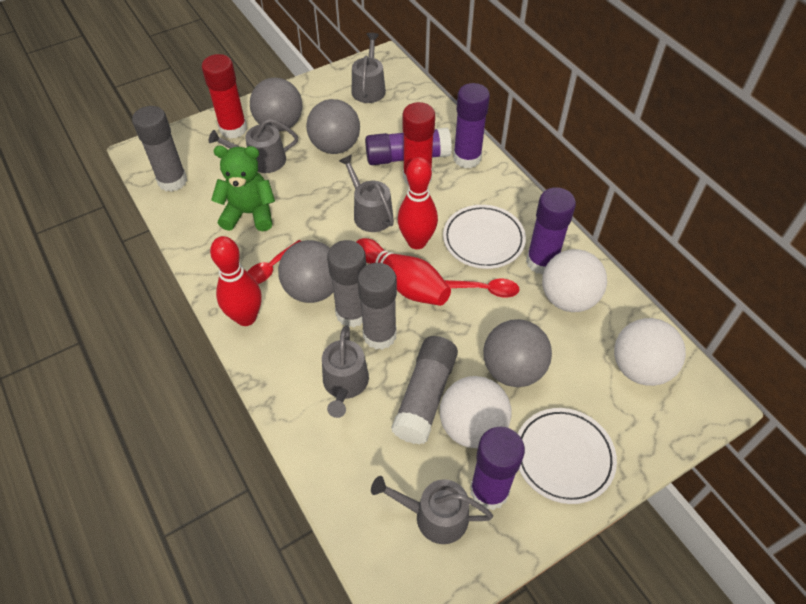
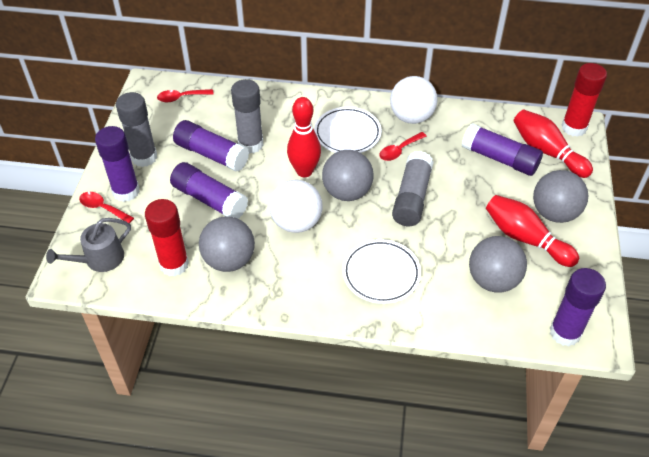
green teddy bear: 1 -> 0
grey glue stick: 4 -> 3
grey watering can: 5 -> 1
purple glue stick: 4 -> 5
red spoon: 2 -> 3
white ball: 3 -> 2

